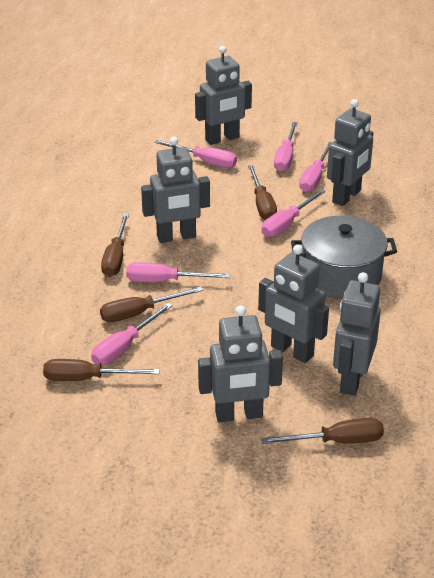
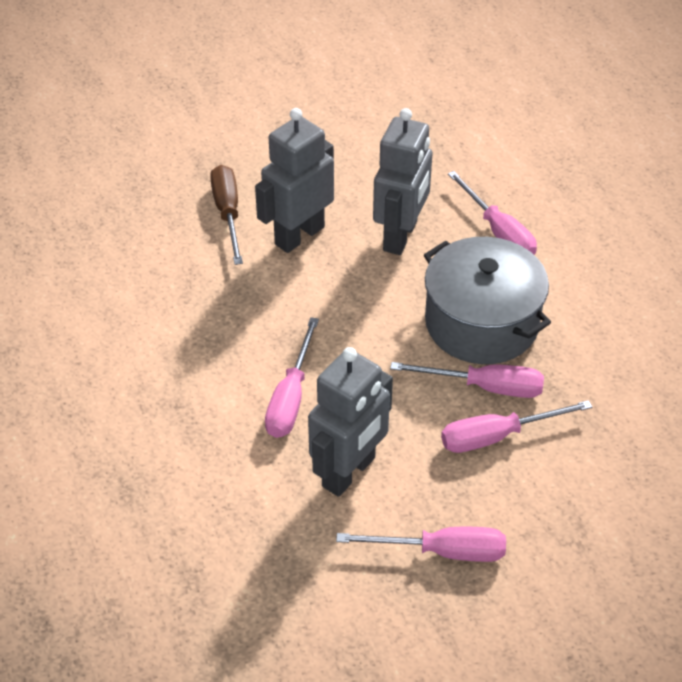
brown screwdriver: 5 -> 1
grey robot: 6 -> 3
pink screwdriver: 6 -> 5

